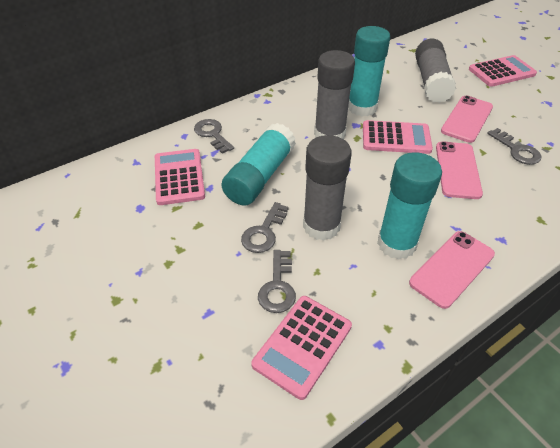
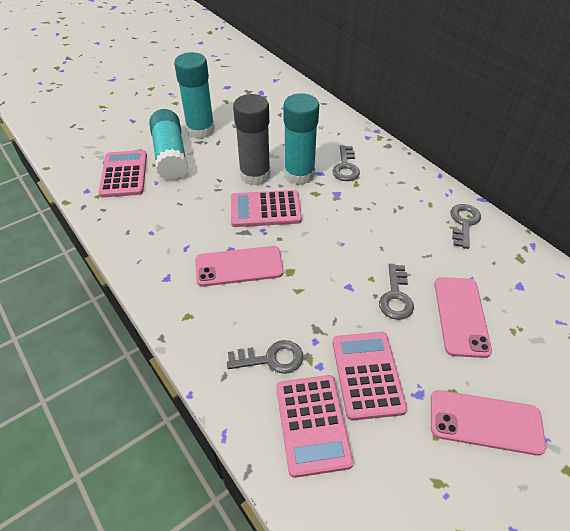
grey glue stick: 3 -> 1

